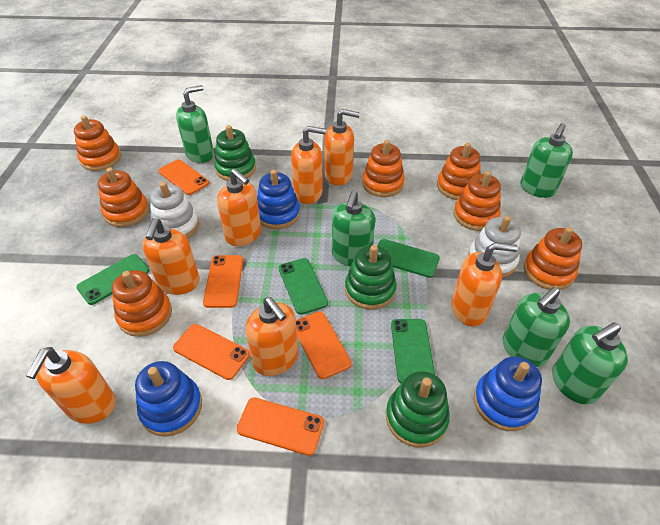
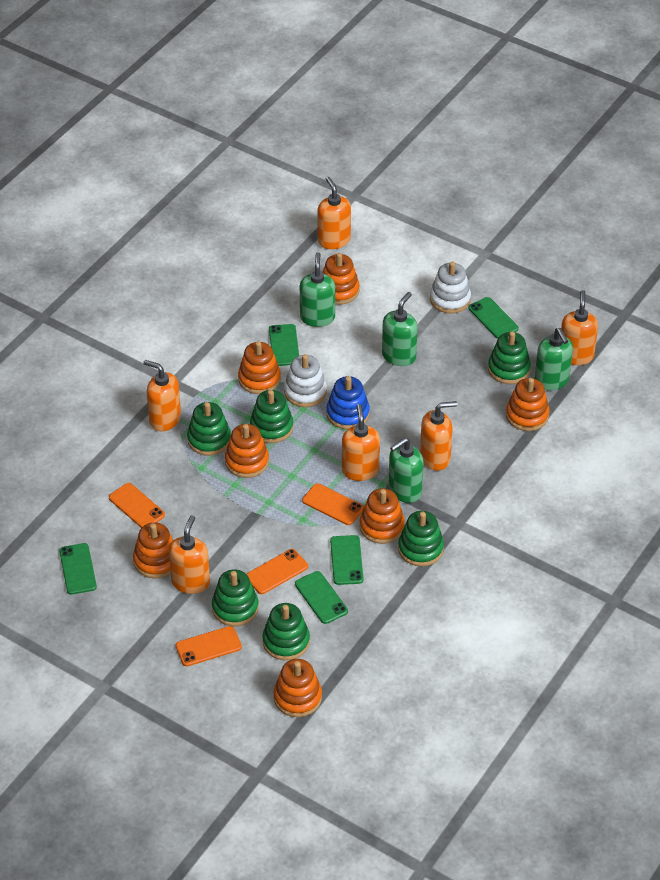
blue stacking toy: 3 -> 1
green phone: 4 -> 5
green soap dispenser: 5 -> 4
green stacking toy: 3 -> 6
orange phone: 5 -> 4
orange soap dispenser: 7 -> 6

